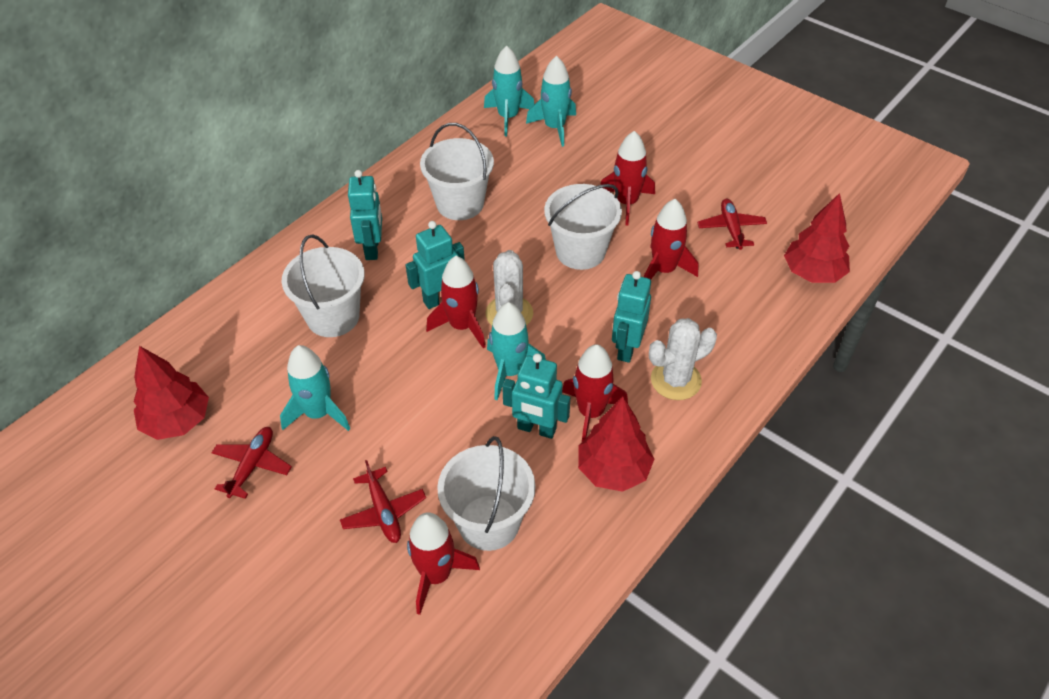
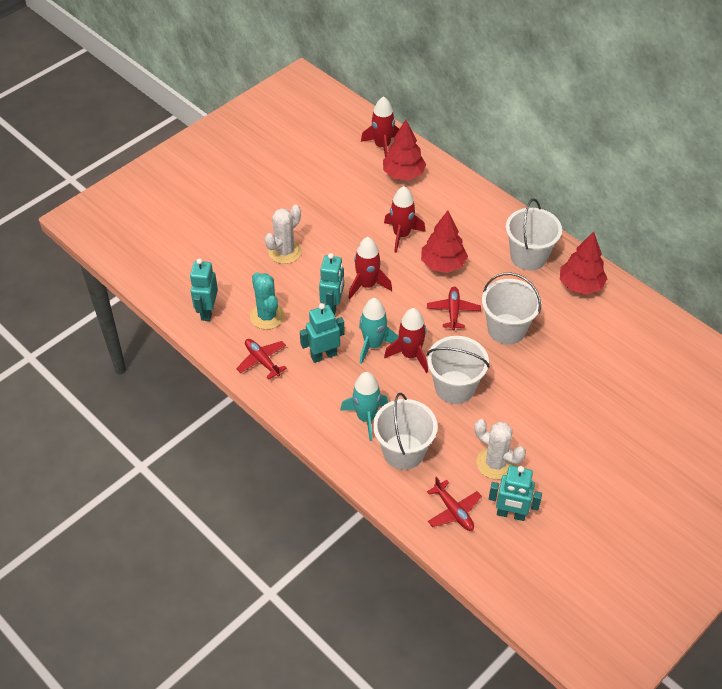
red rocket: 5 -> 4
turquoise cactus: 0 -> 1
turquoise rocket: 4 -> 2

